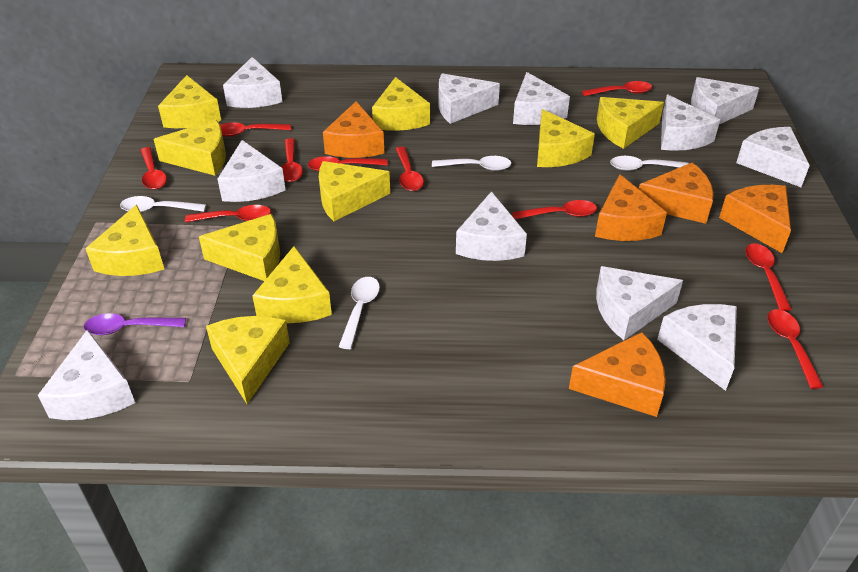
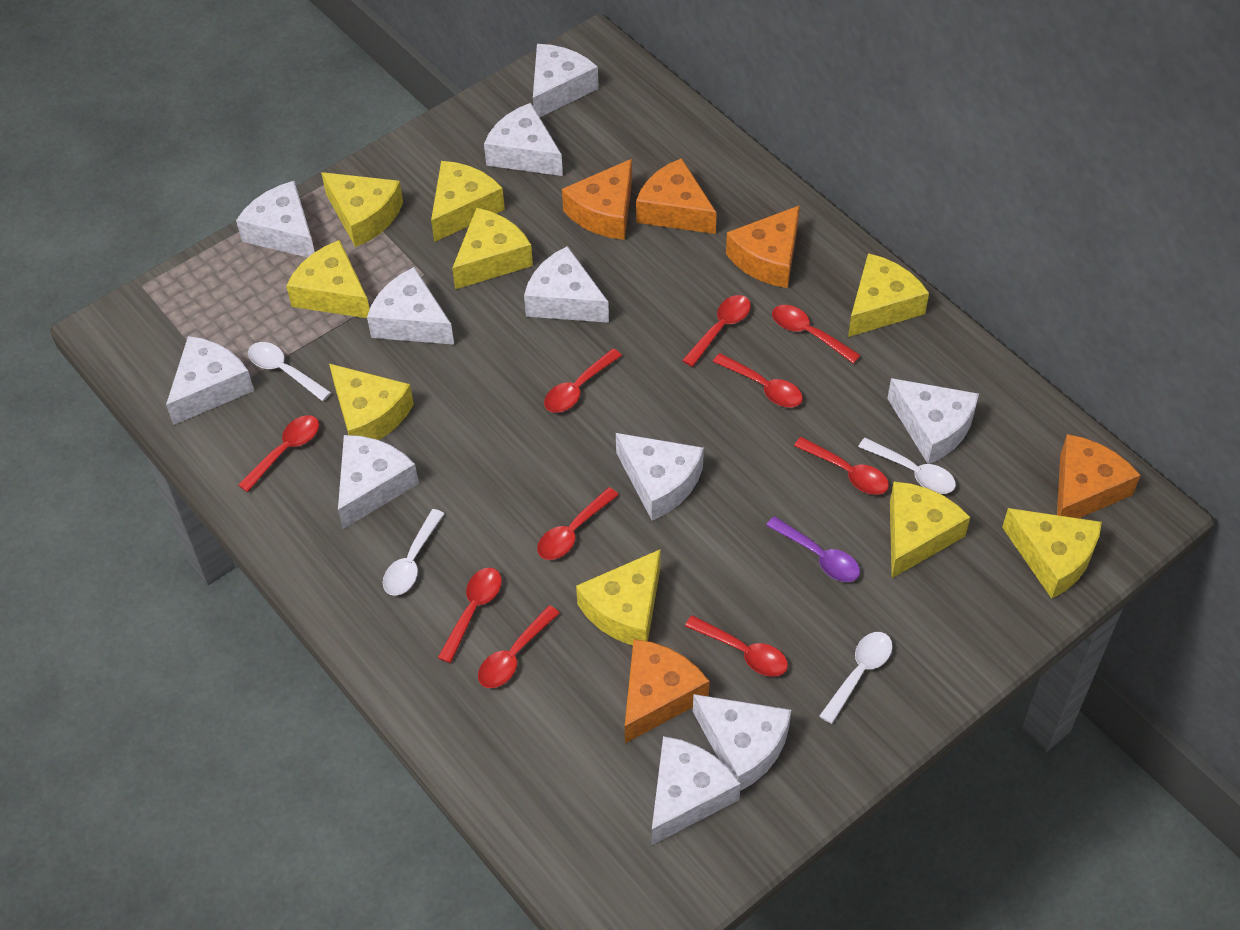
yellow cheese: 10 -> 9

